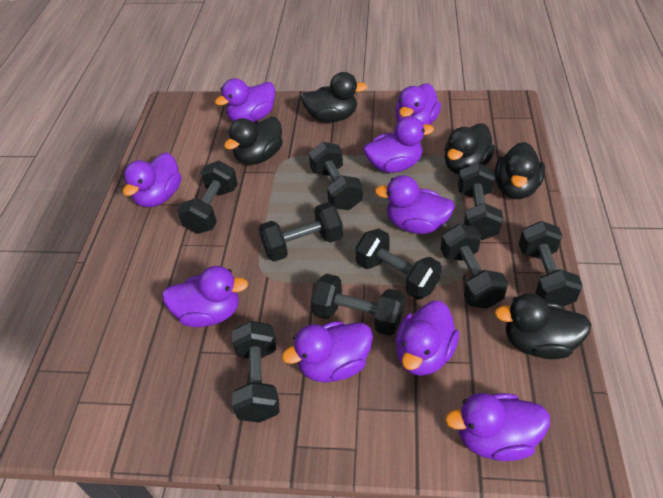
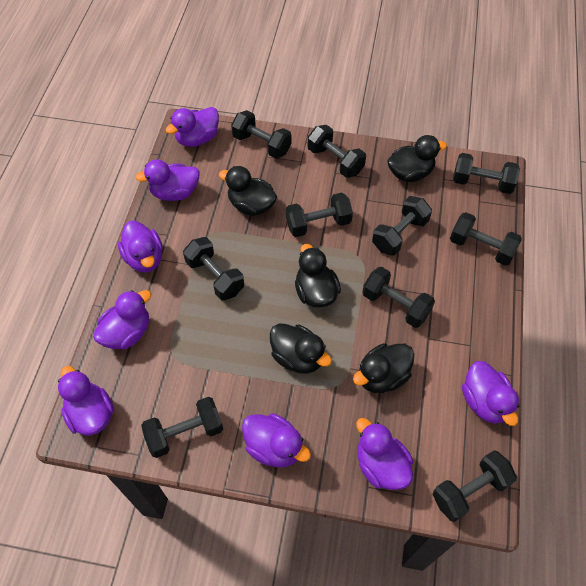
black dumbbell: 9 -> 10
purple duck: 9 -> 8

